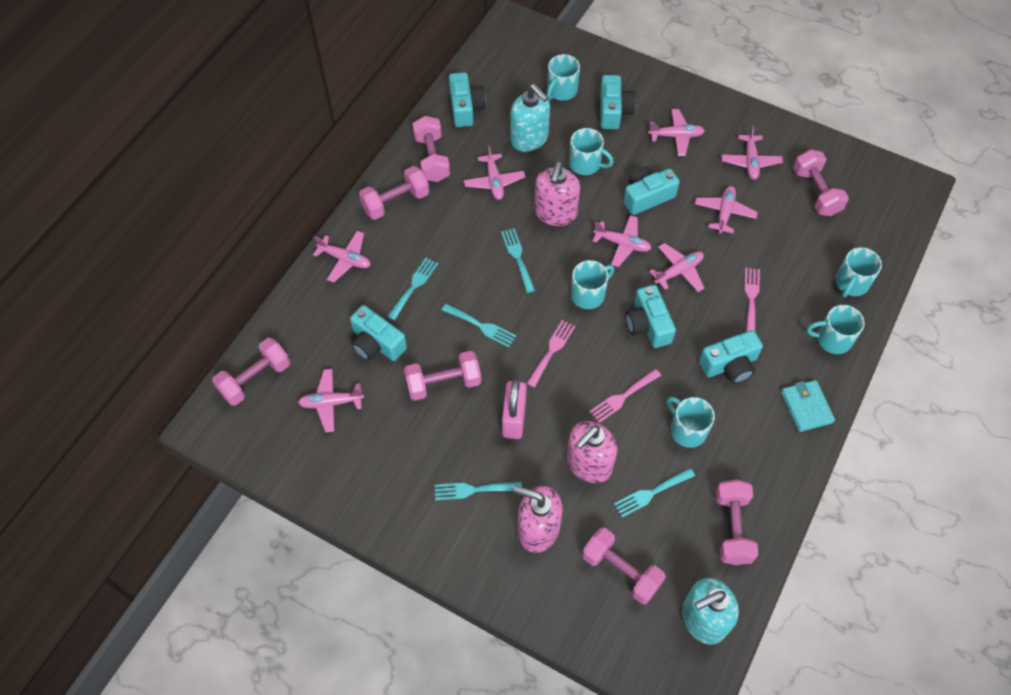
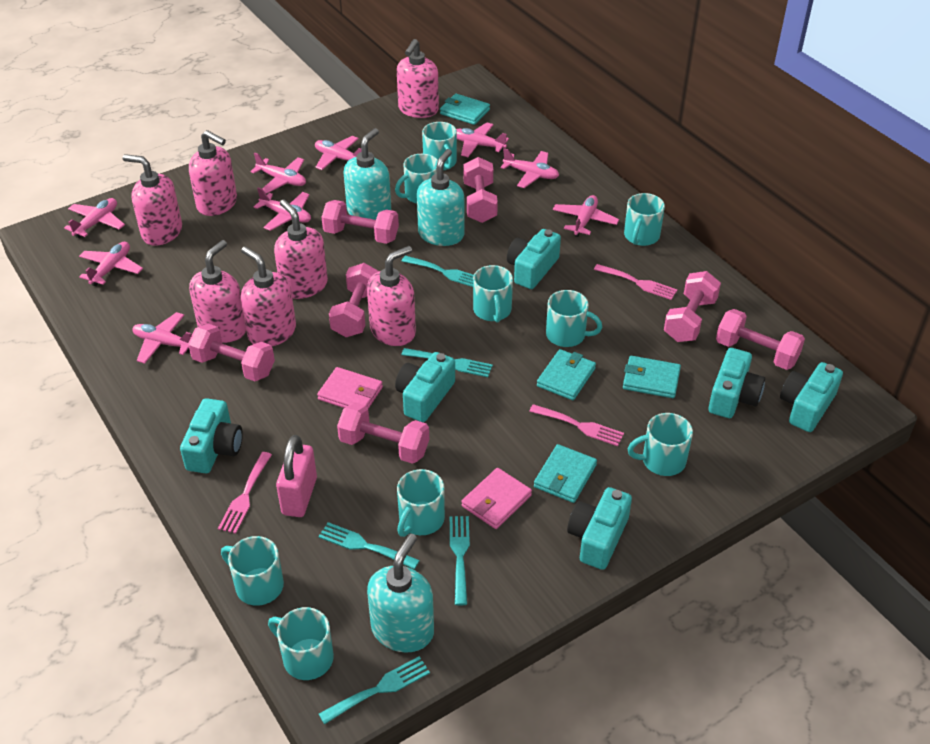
pink plane: 8 -> 9
pink soap dispenser: 3 -> 7
pink wallet: 0 -> 2
turquoise mug: 6 -> 9
turquoise soap dispenser: 2 -> 3
turquoise wallet: 1 -> 4

